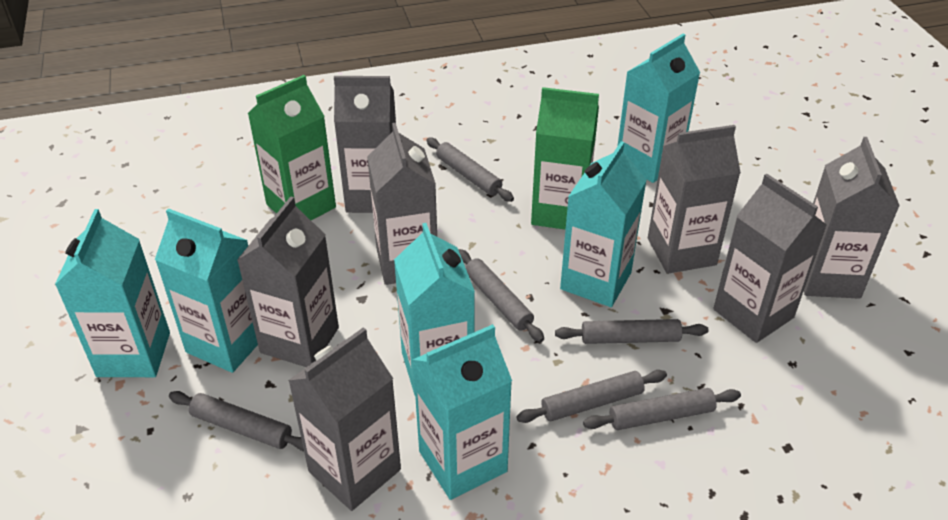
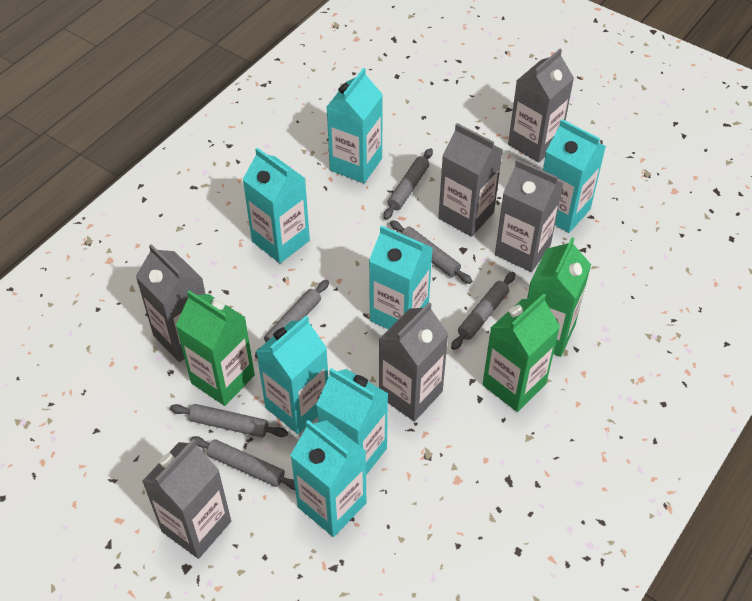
green carton: 2 -> 3
grey carton: 7 -> 6
turquoise carton: 6 -> 7

